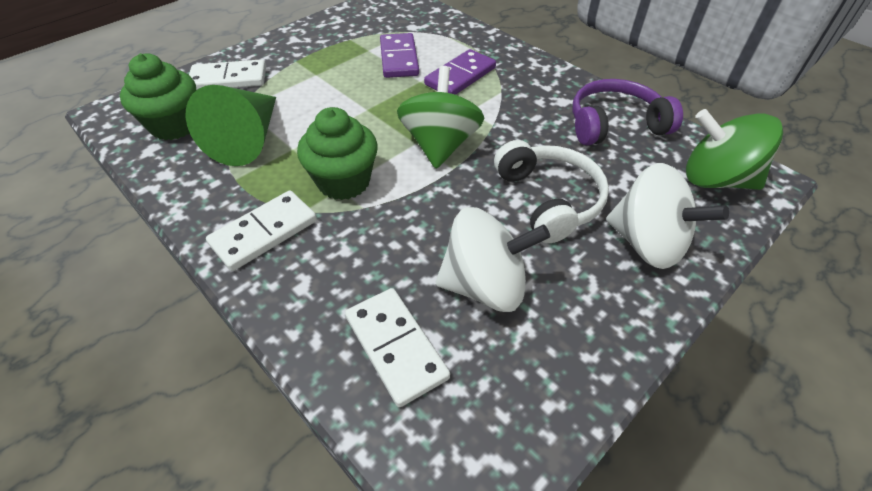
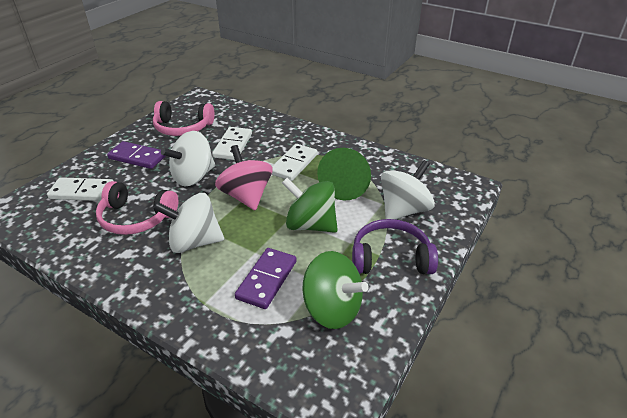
green cupcake: 2 -> 0
pink headphones: 0 -> 2
pink spinning top: 0 -> 1
white headphones: 1 -> 0
white spinning top: 2 -> 3

